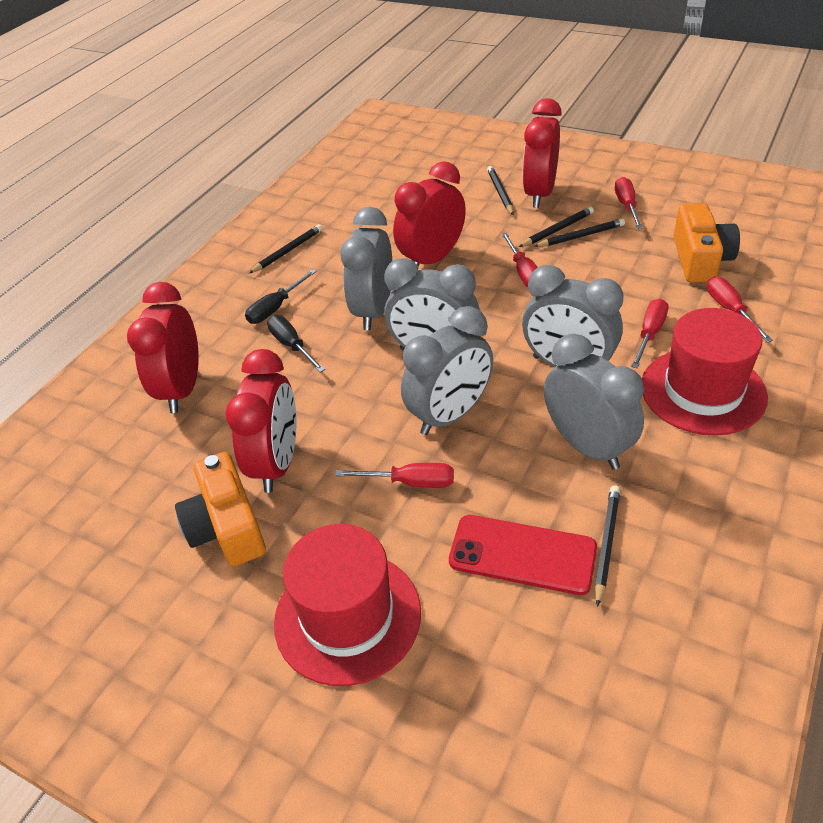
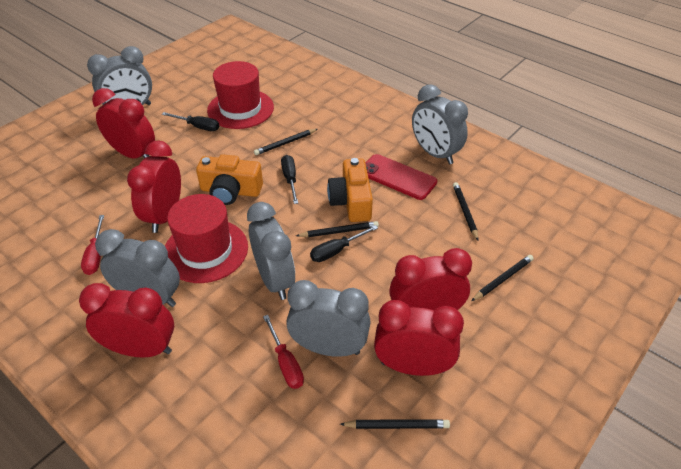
black screwdriver: 2 -> 3
red clock: 4 -> 5
red screwdriver: 5 -> 2

